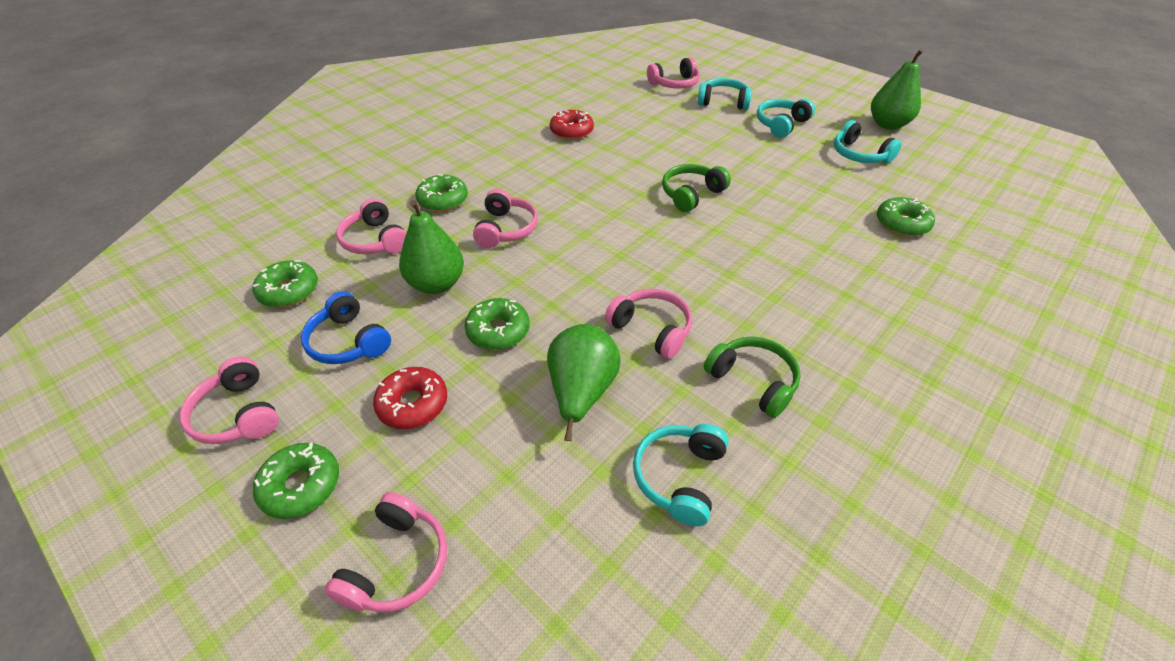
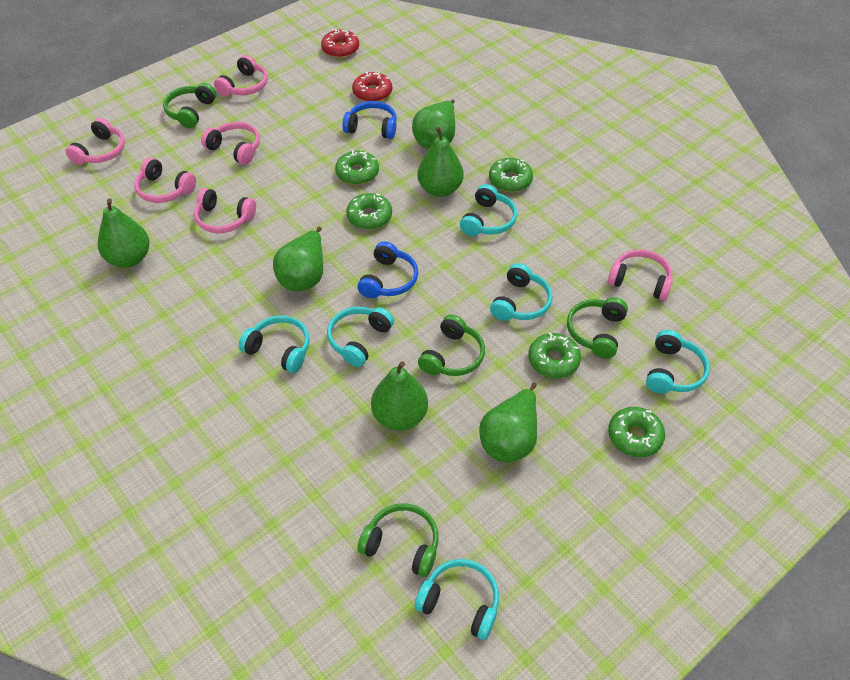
blue headphones: 1 -> 2
green headphones: 2 -> 4
green pear: 3 -> 6
turquoise headphones: 4 -> 6

